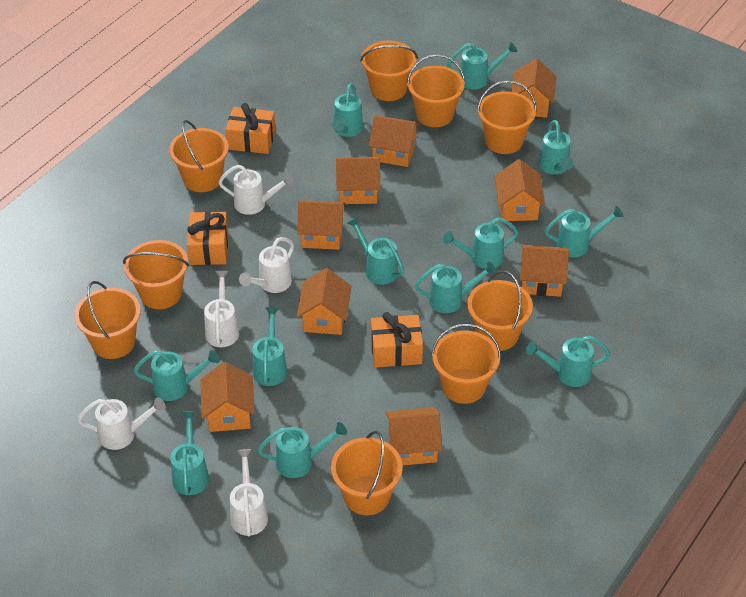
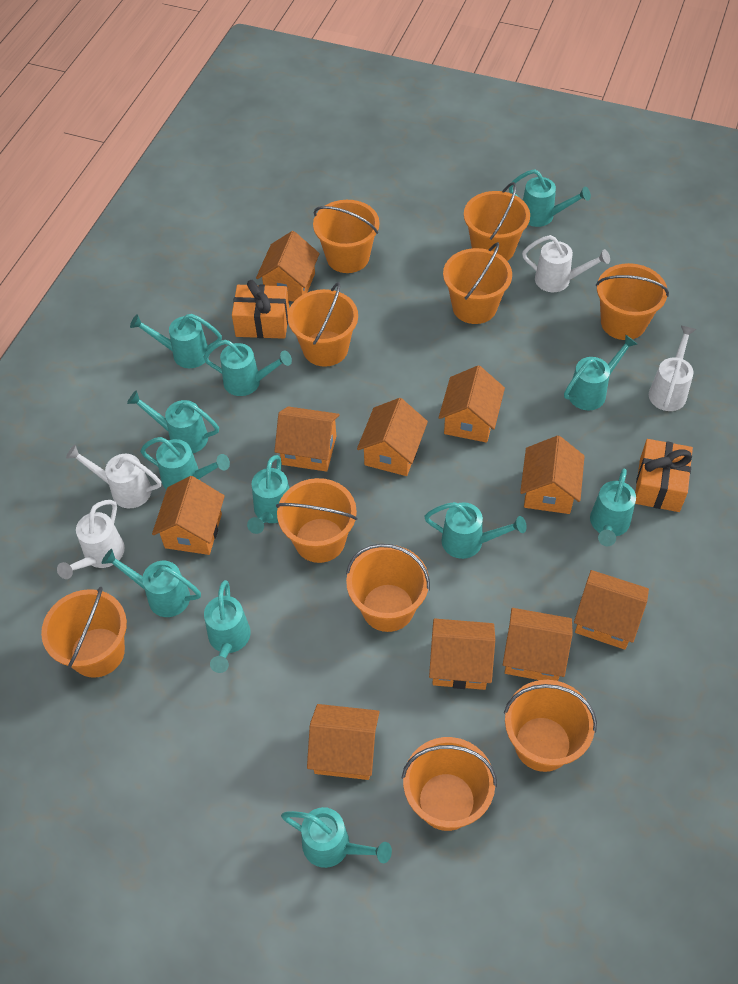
orange bucket: 9 -> 10
orange gift: 3 -> 2
orange house: 9 -> 10
white watering can: 5 -> 4

